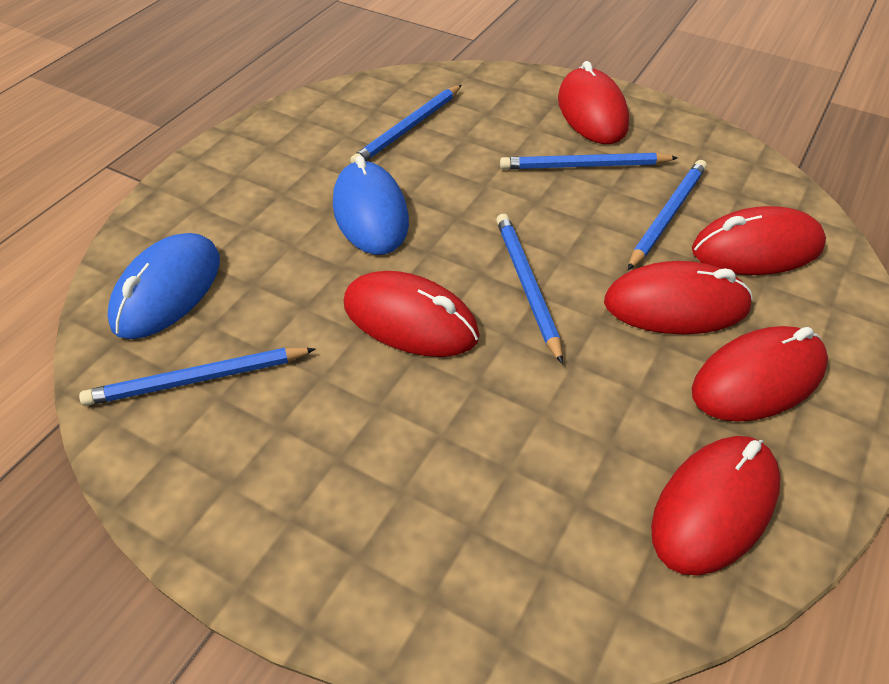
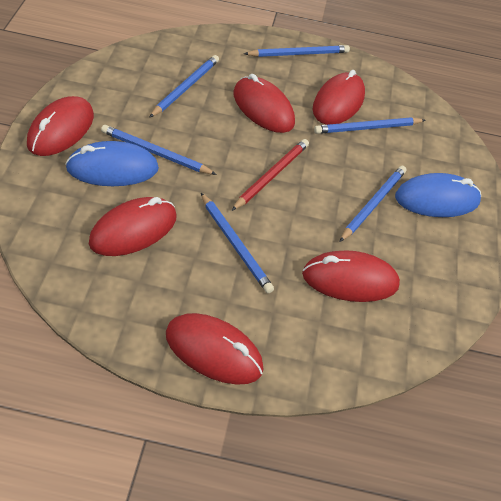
blue pencil: 5 -> 6
red pencil: 0 -> 1

